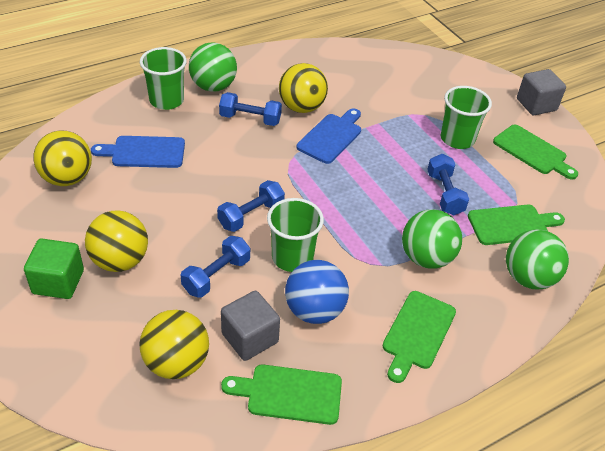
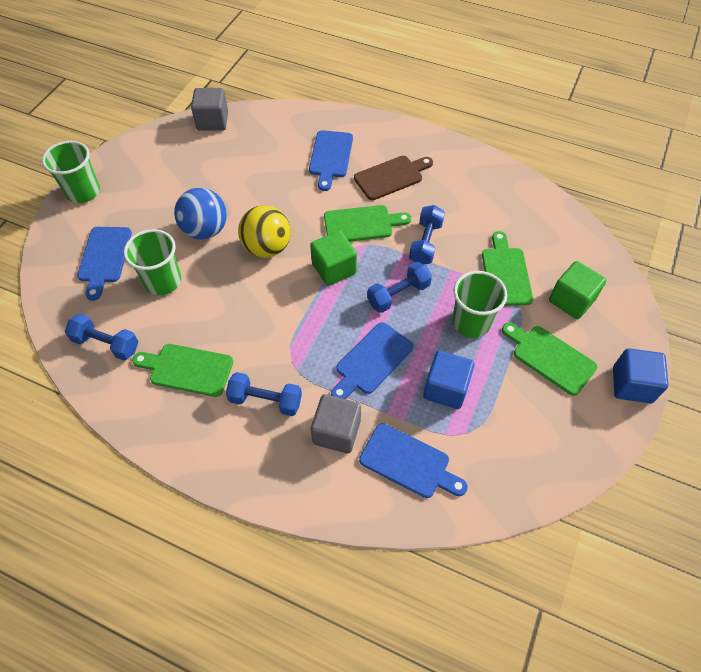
blue cube: 0 -> 2
blue cutting board: 2 -> 4
brown cutting board: 0 -> 1
green ball: 3 -> 0
green cube: 1 -> 2
yellow ball: 4 -> 1

